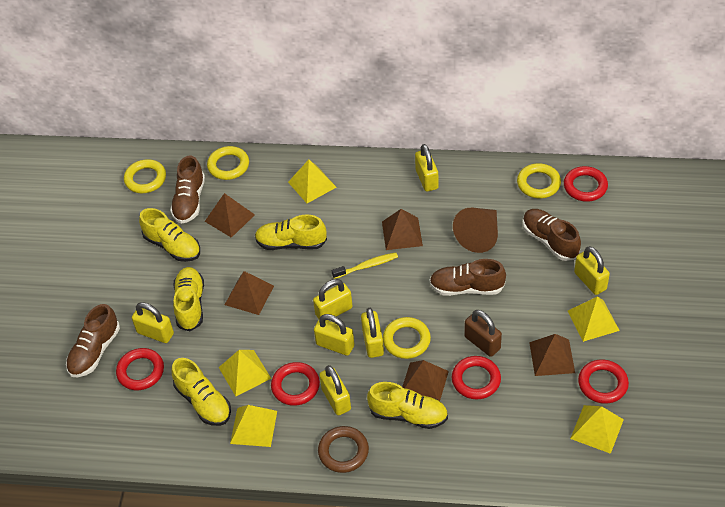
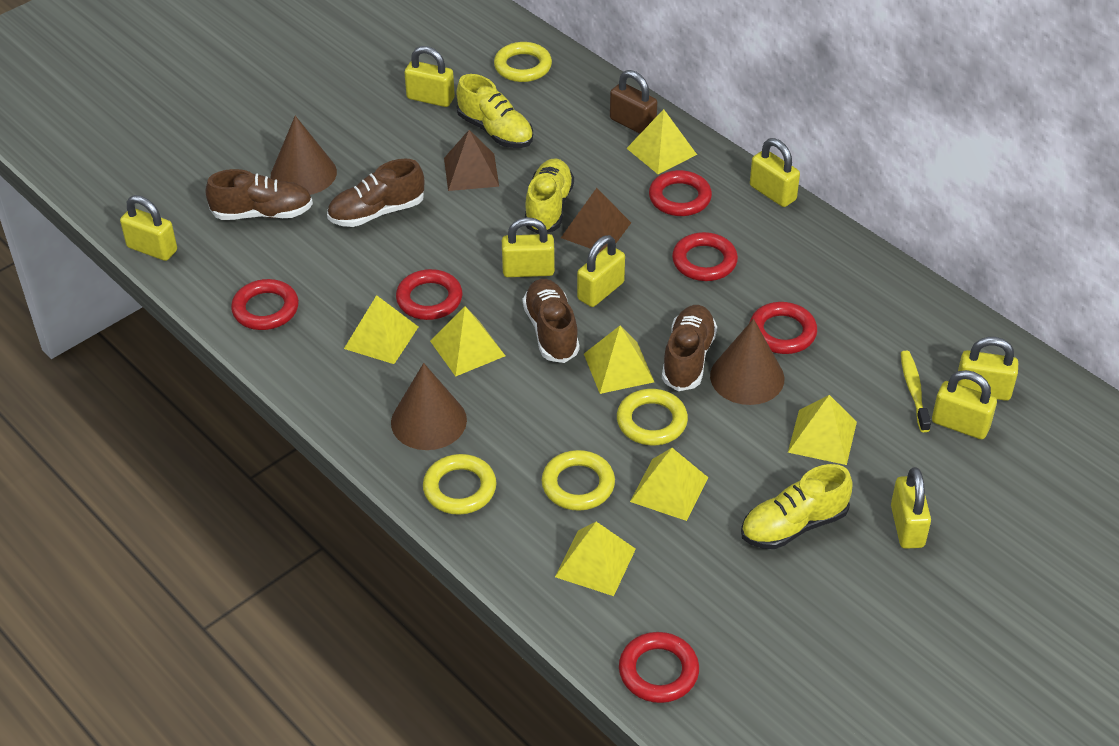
brown cone: 1 -> 3
brown pyramid: 5 -> 2
brown ring: 1 -> 0
red ring: 5 -> 6
yellow padlock: 7 -> 8
yellow pyramid: 5 -> 7
yellow shoe: 5 -> 3

